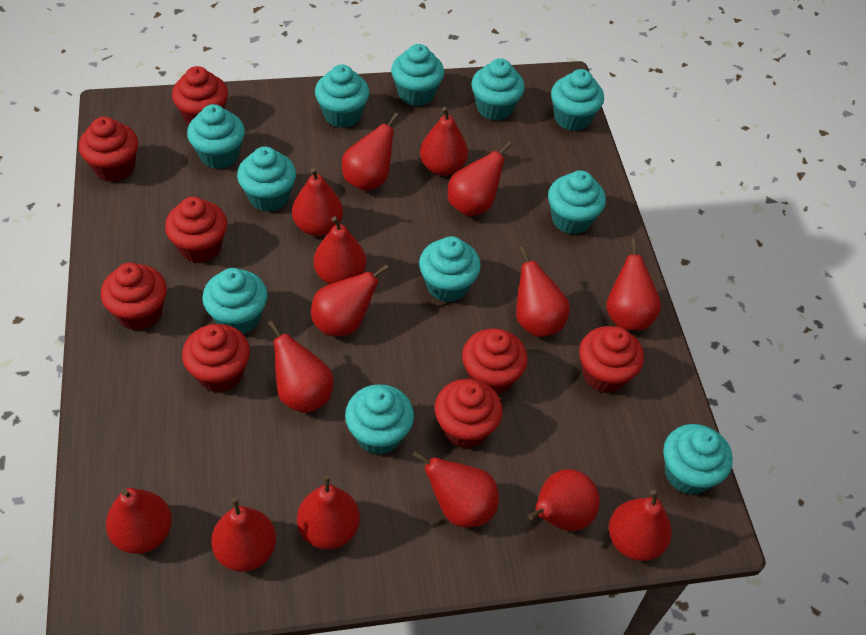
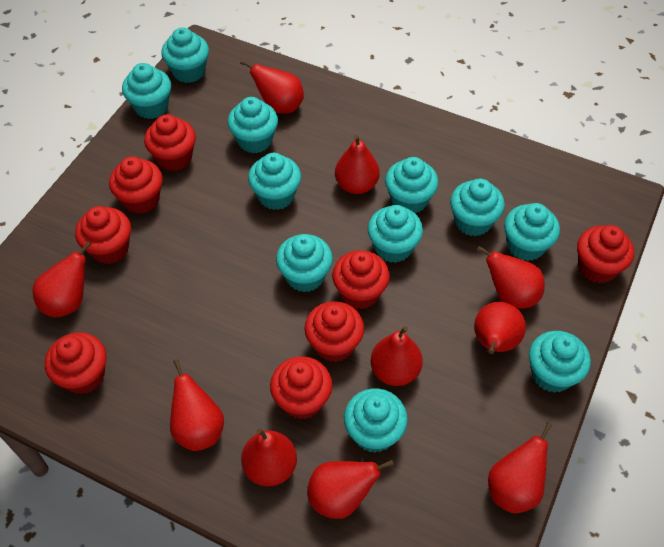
red pear: 15 -> 10

